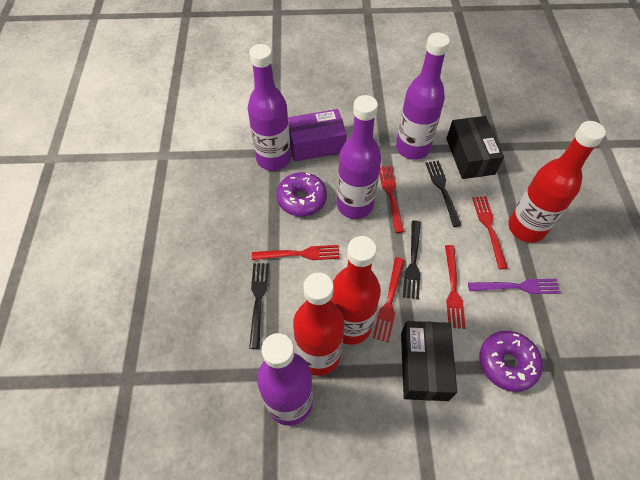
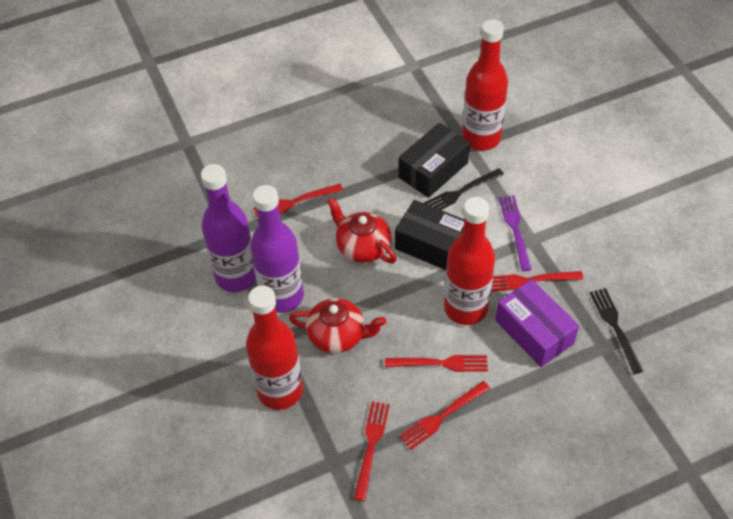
black fork: 3 -> 2
purple bottle: 4 -> 2
purple donut: 2 -> 0
red teapot: 0 -> 2

